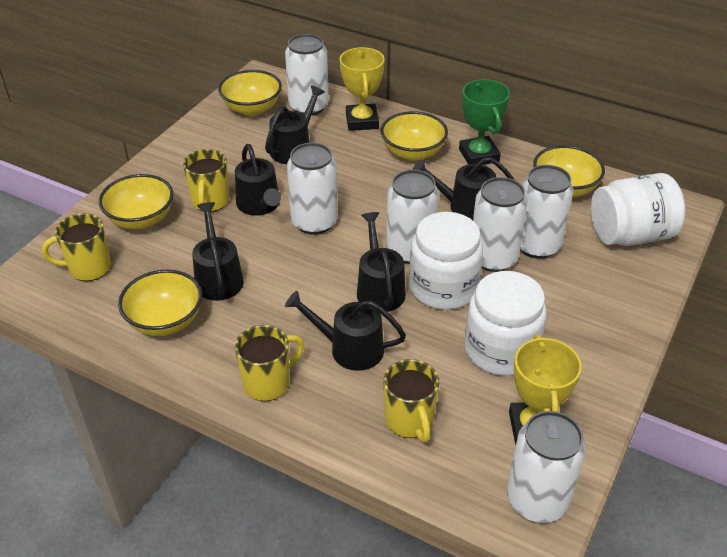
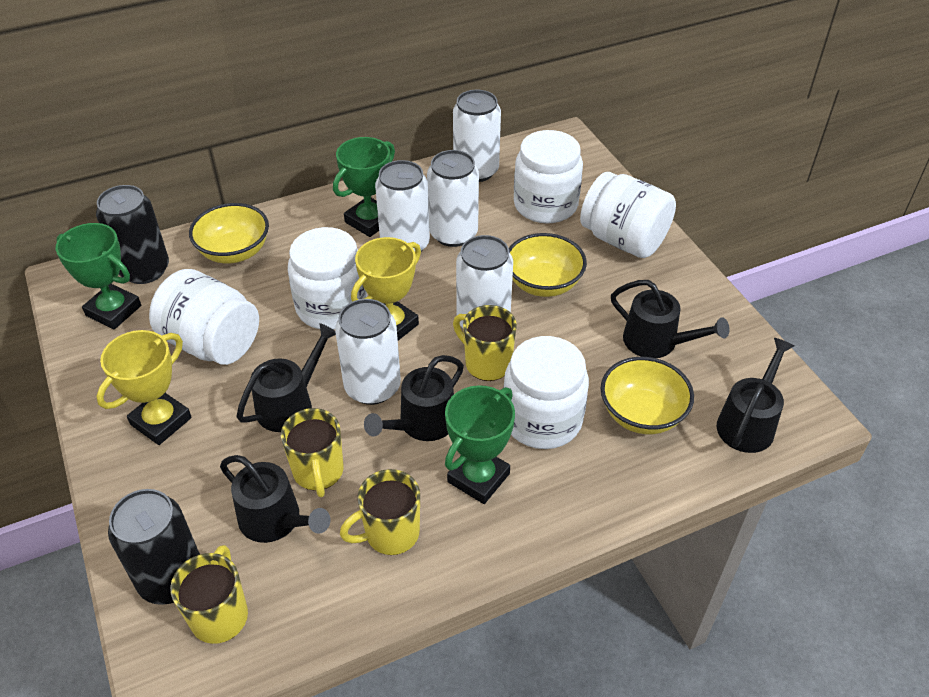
black can: 0 -> 2
black watering can: 6 -> 5
green trophy: 1 -> 3
white can: 6 -> 5
white jar: 3 -> 5
yellow bowl: 5 -> 3

